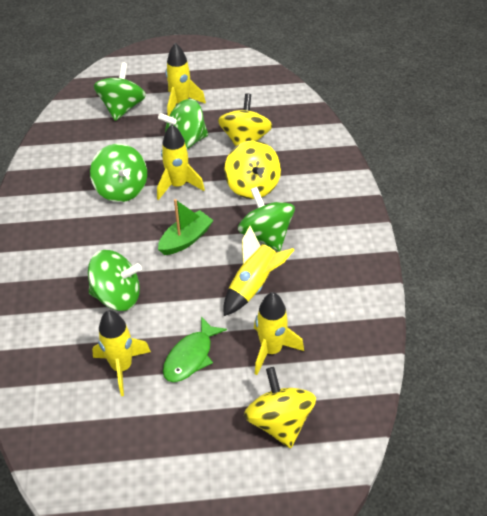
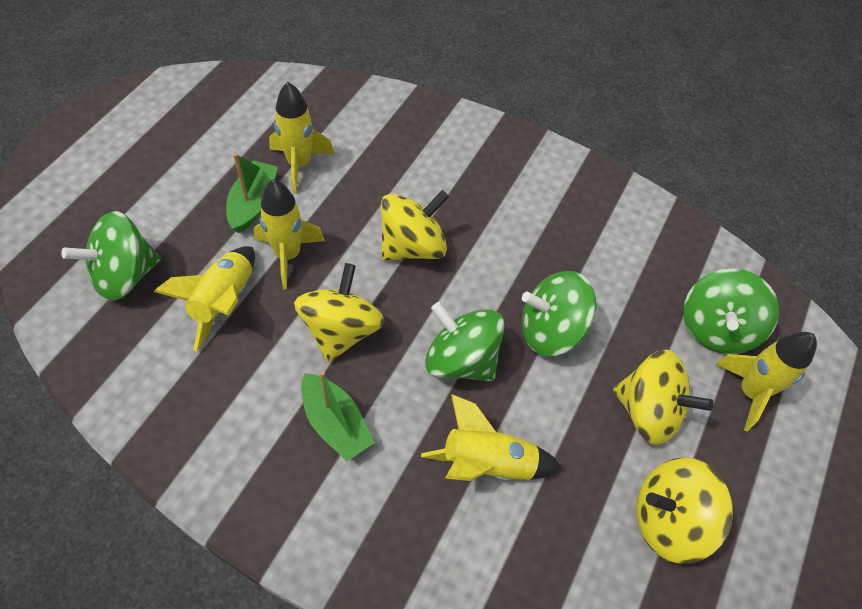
green boat: 1 -> 2
green fish: 1 -> 0
green spinning top: 5 -> 4
yellow spinning top: 3 -> 4

